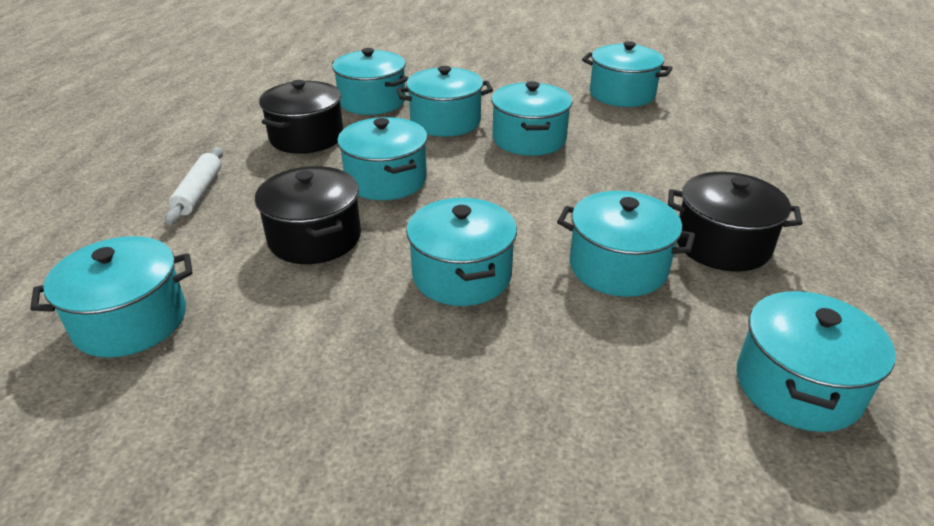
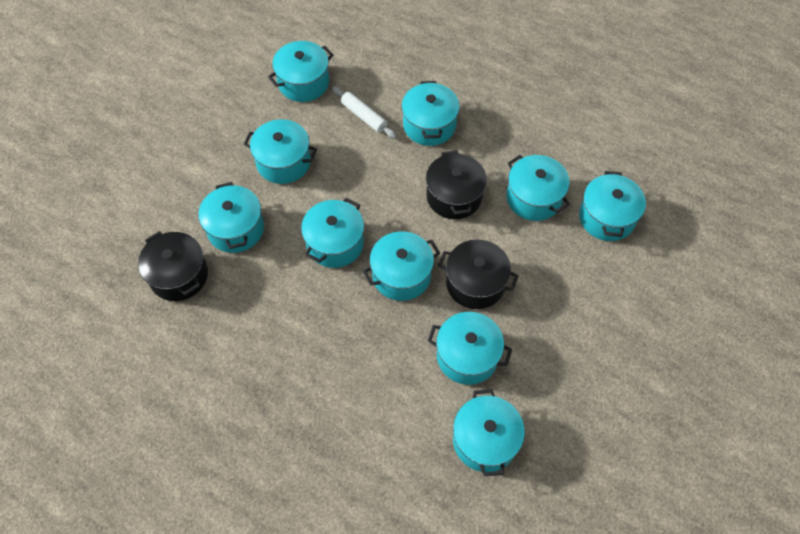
turquoise pot: 9 -> 10

